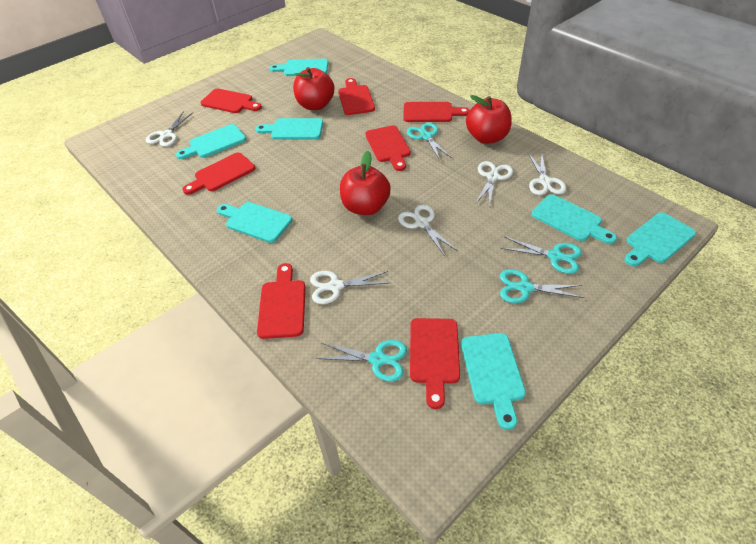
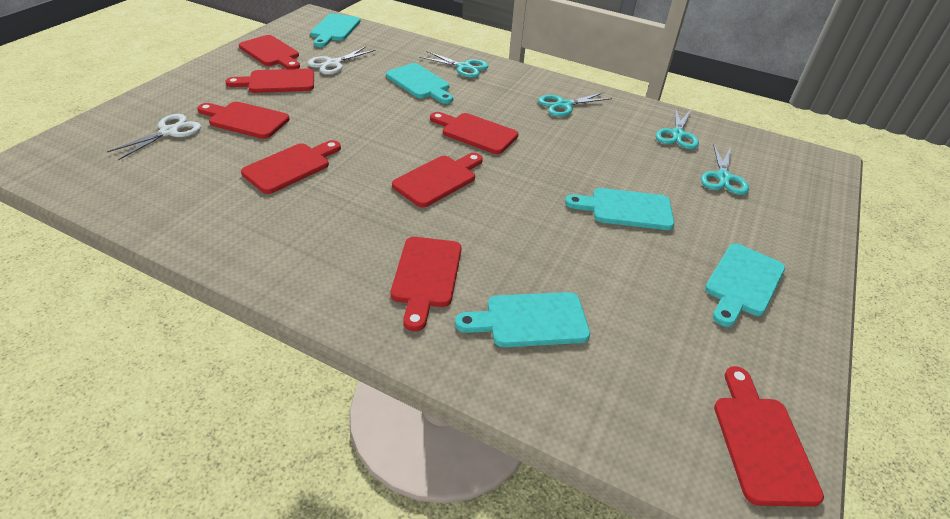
red apple: 3 -> 0
red cutting board: 7 -> 8
turquoise cutting board: 7 -> 5
white scissors: 5 -> 2

